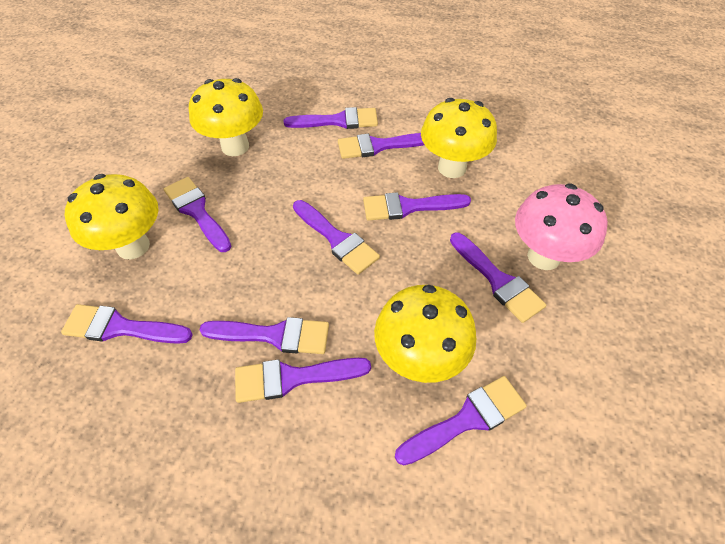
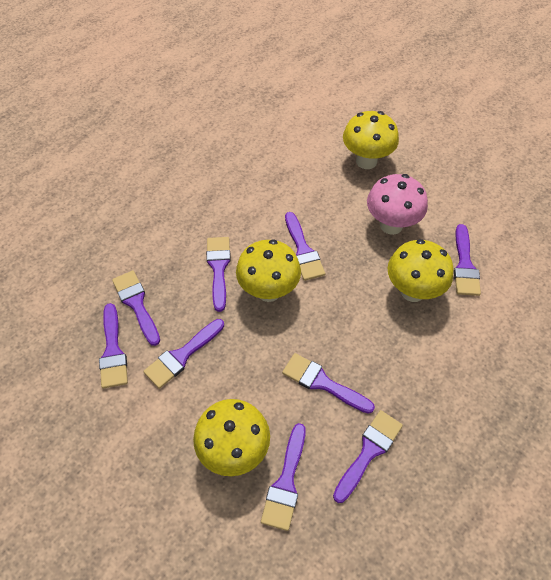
purple brush: 10 -> 9

